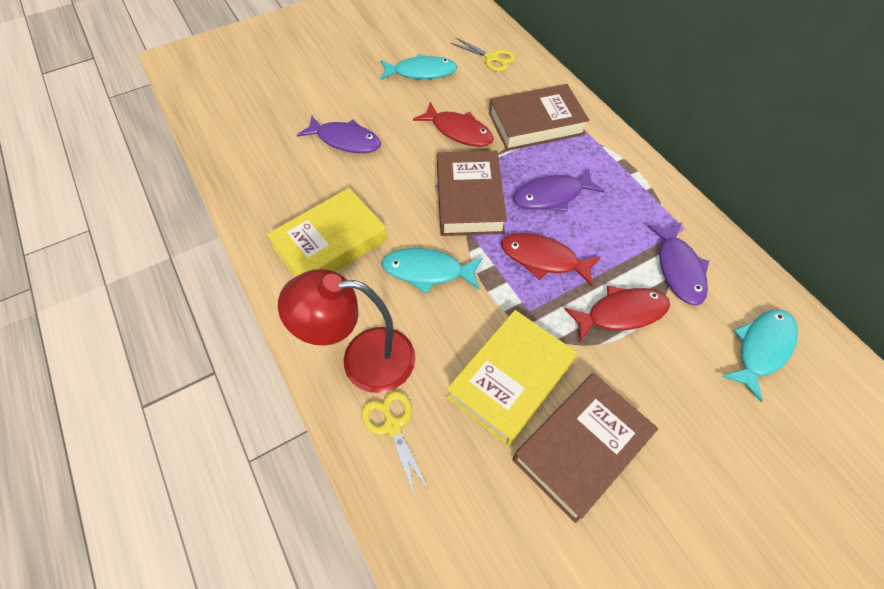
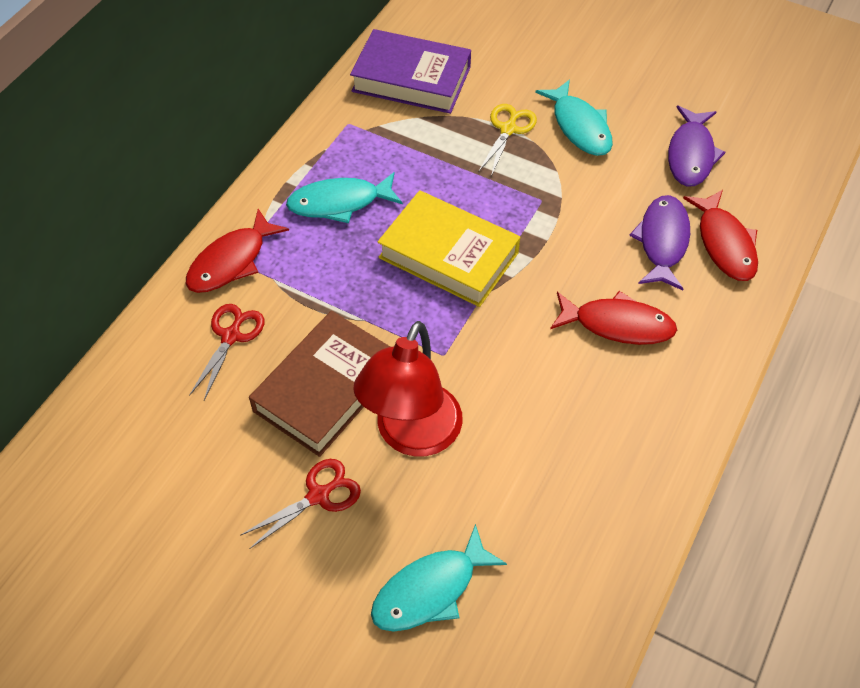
brown book: 3 -> 1
purple book: 0 -> 1
purple fish: 3 -> 2
red scissors: 0 -> 2
yellow book: 2 -> 1
yellow scissors: 2 -> 1

